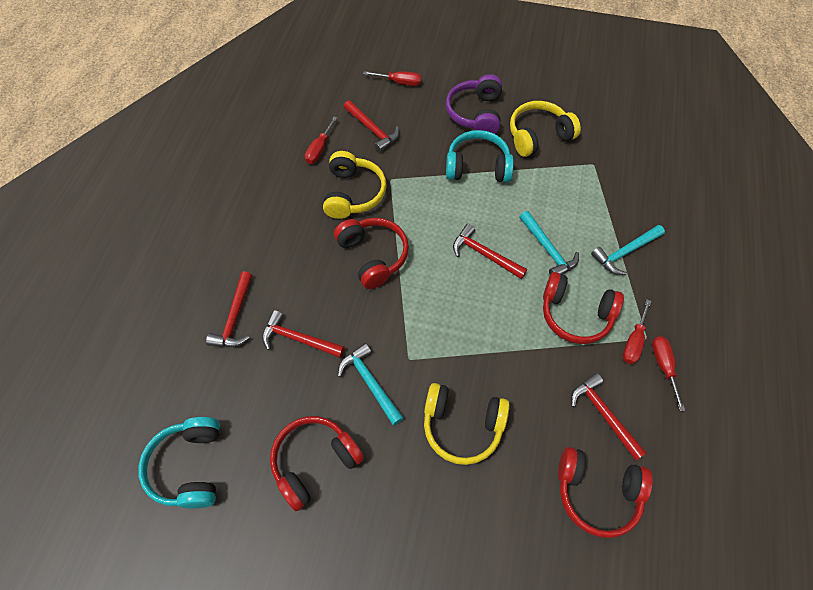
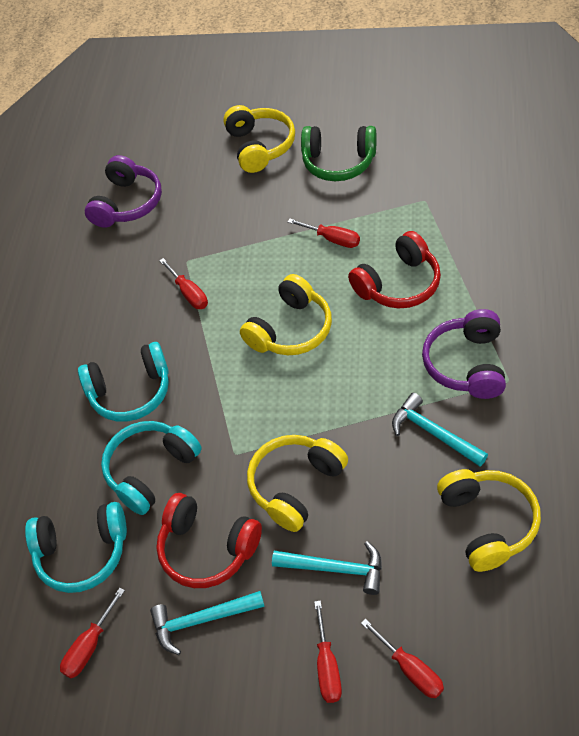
green headphones: 0 -> 1
purple headphones: 1 -> 2
red hammer: 5 -> 0
red headphones: 4 -> 2
red screwdriver: 4 -> 5
turquoise headphones: 2 -> 3
yellow headphones: 3 -> 4

